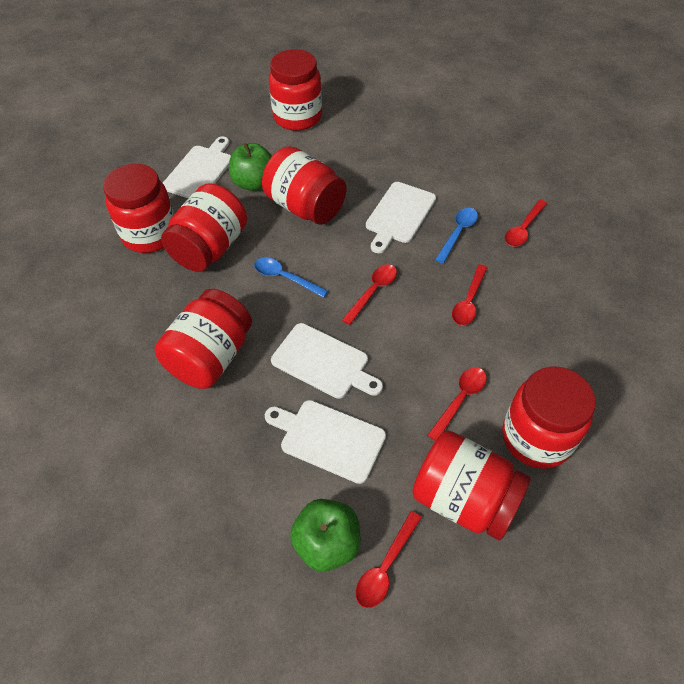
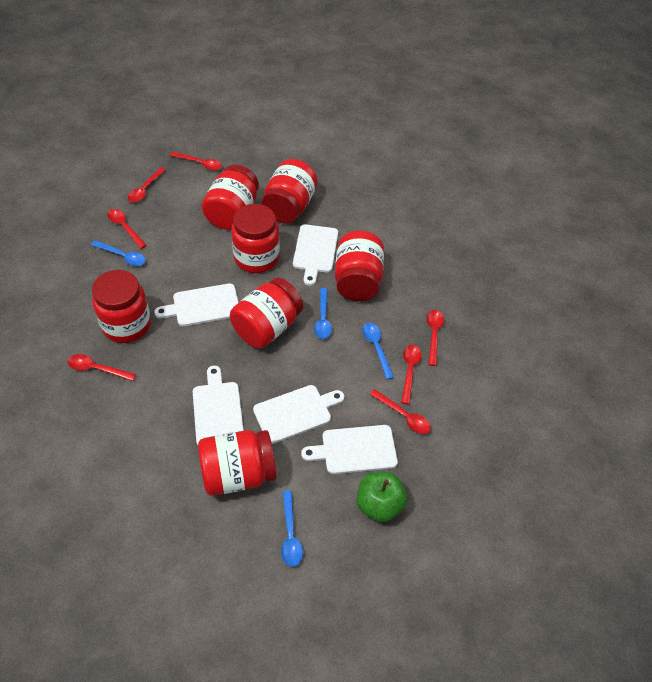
blue spoon: 2 -> 4
green apple: 2 -> 1
red spoon: 5 -> 7
white cutting board: 4 -> 5

